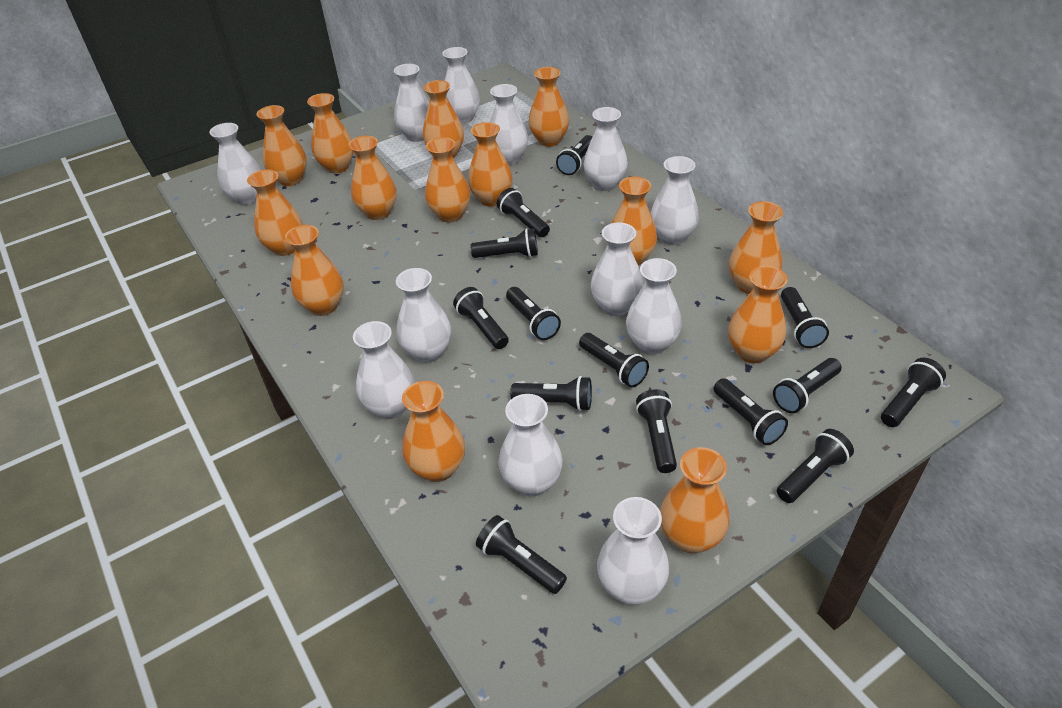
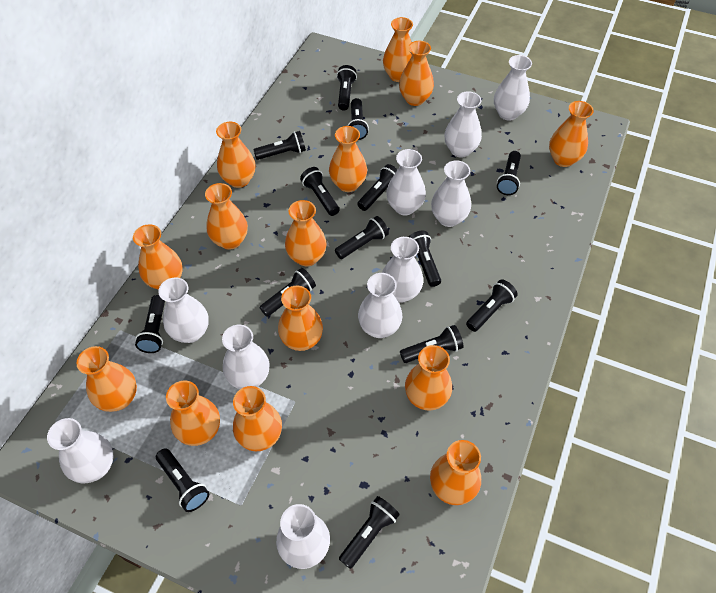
white vase: 12 -> 10

